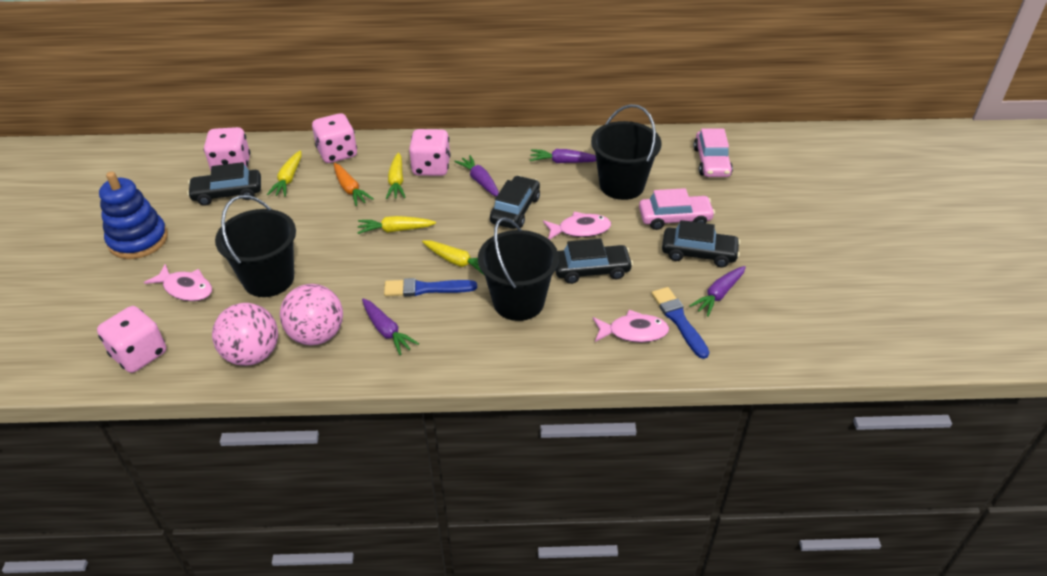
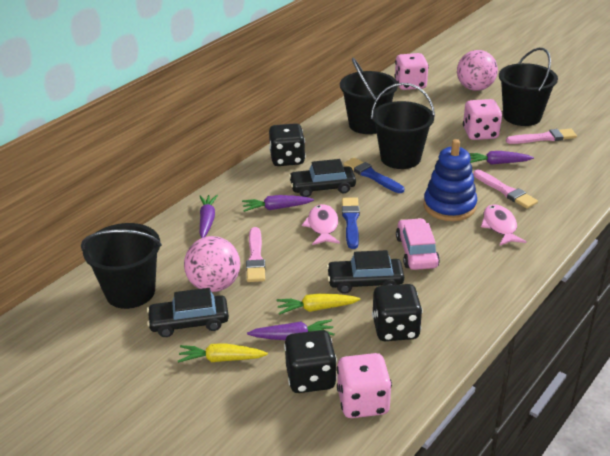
black bucket: 3 -> 4
black car: 4 -> 3
black dice: 0 -> 3
orange carrot: 1 -> 0
pink brush: 0 -> 3
pink car: 2 -> 1
pink dice: 4 -> 3
pink fish: 3 -> 2
yellow carrot: 4 -> 2

